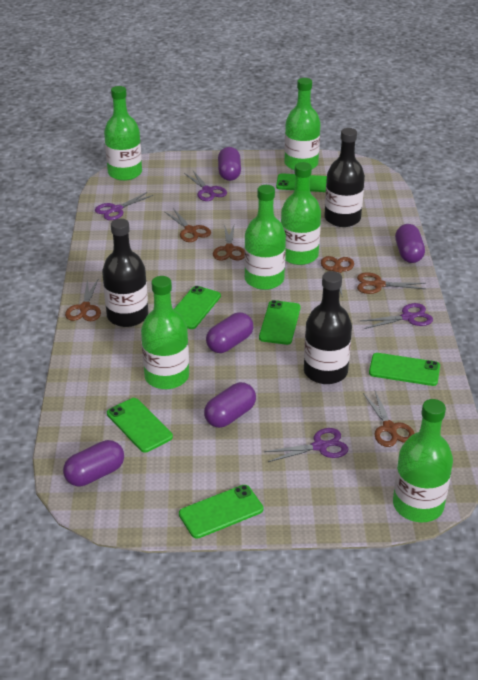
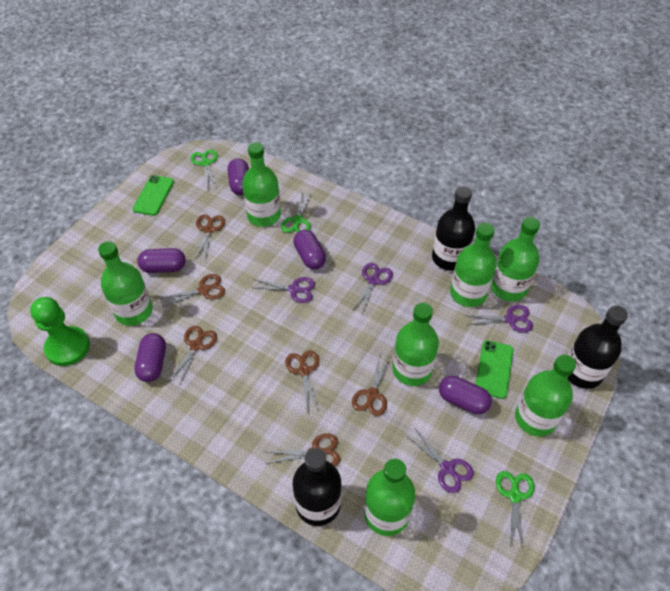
green bottle: 6 -> 7
green pawn: 0 -> 1
green phone: 6 -> 2
green scissors: 0 -> 3

